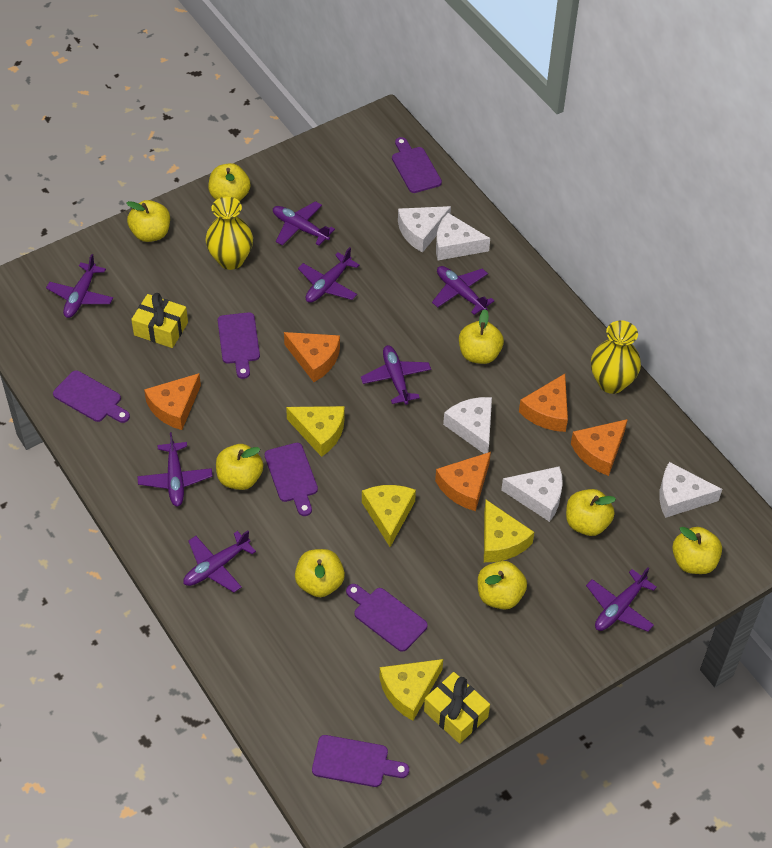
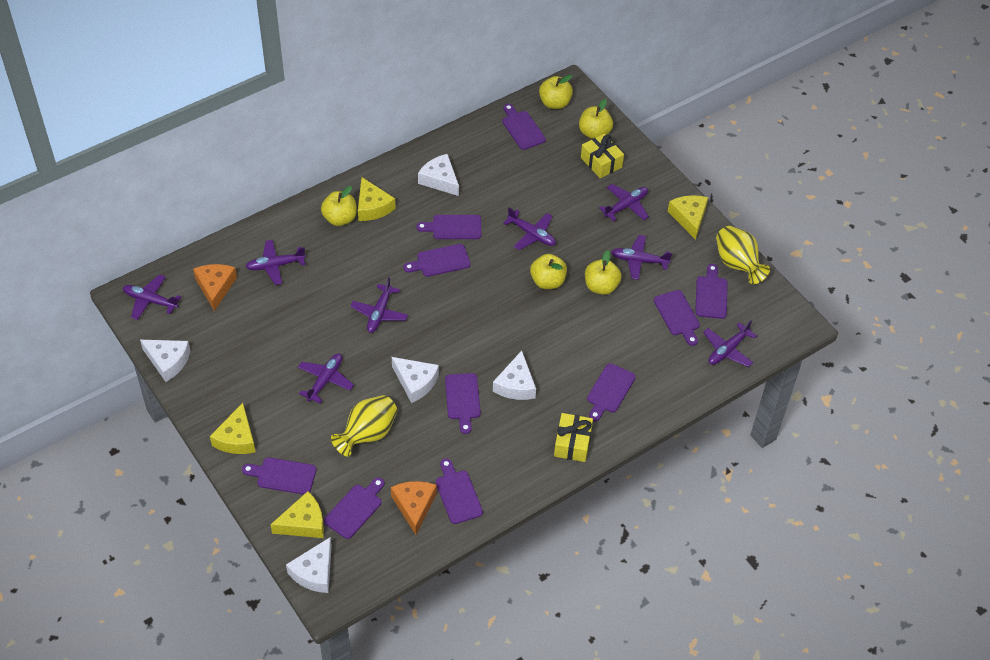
orange cheese: 5 -> 2
purple cutting board: 6 -> 10
yellow apple: 8 -> 5

